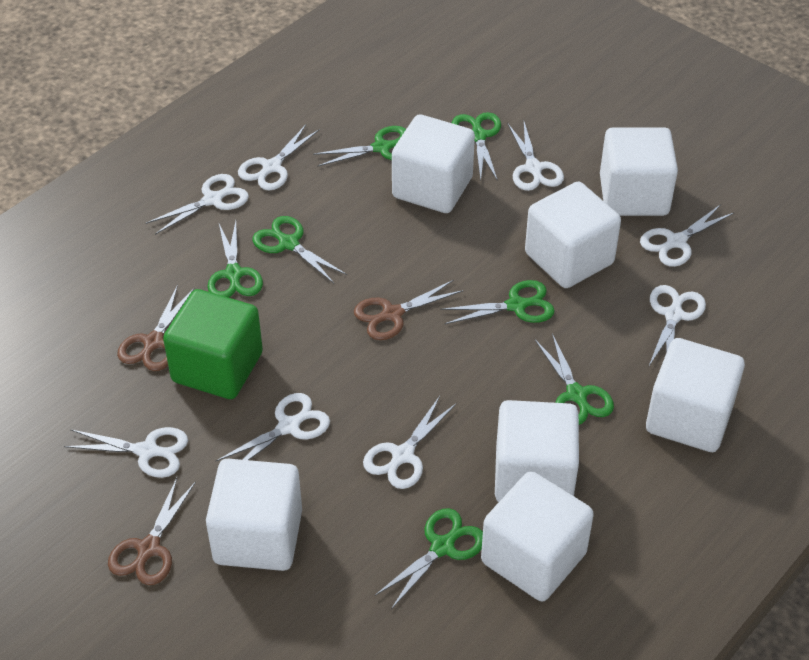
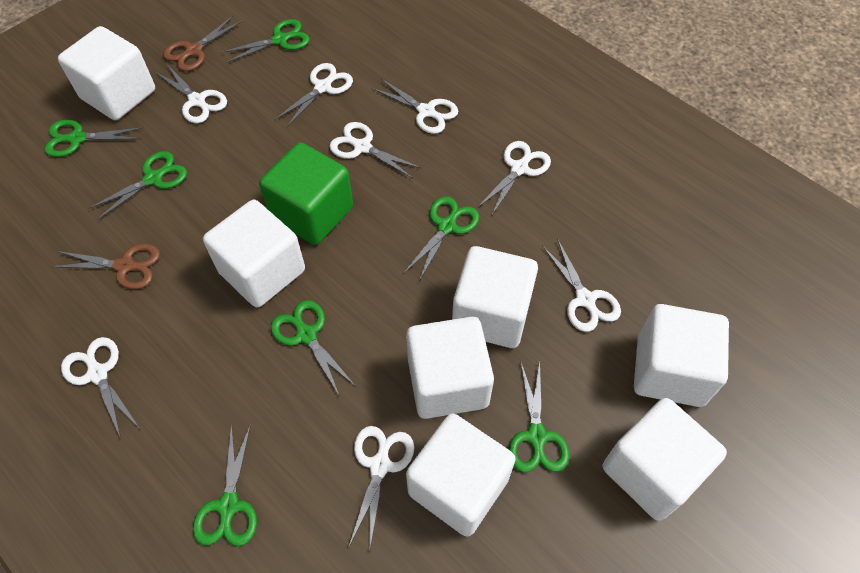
brown scissors: 3 -> 2

